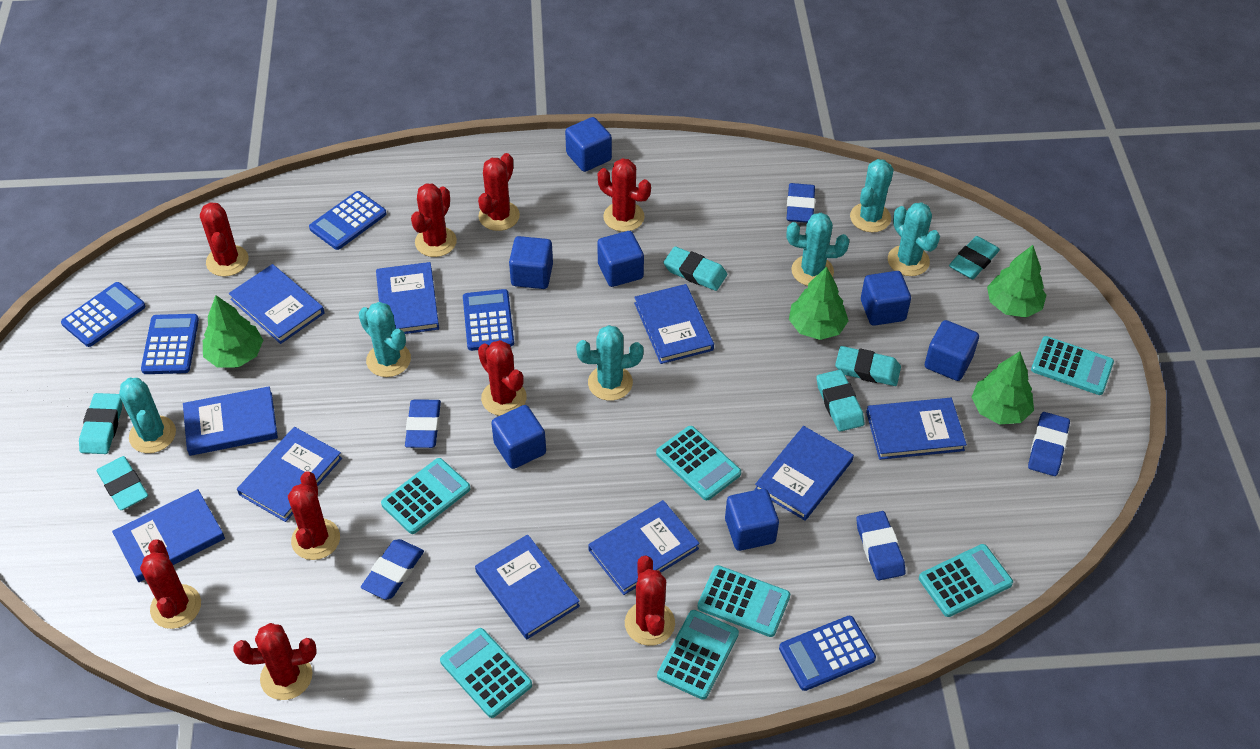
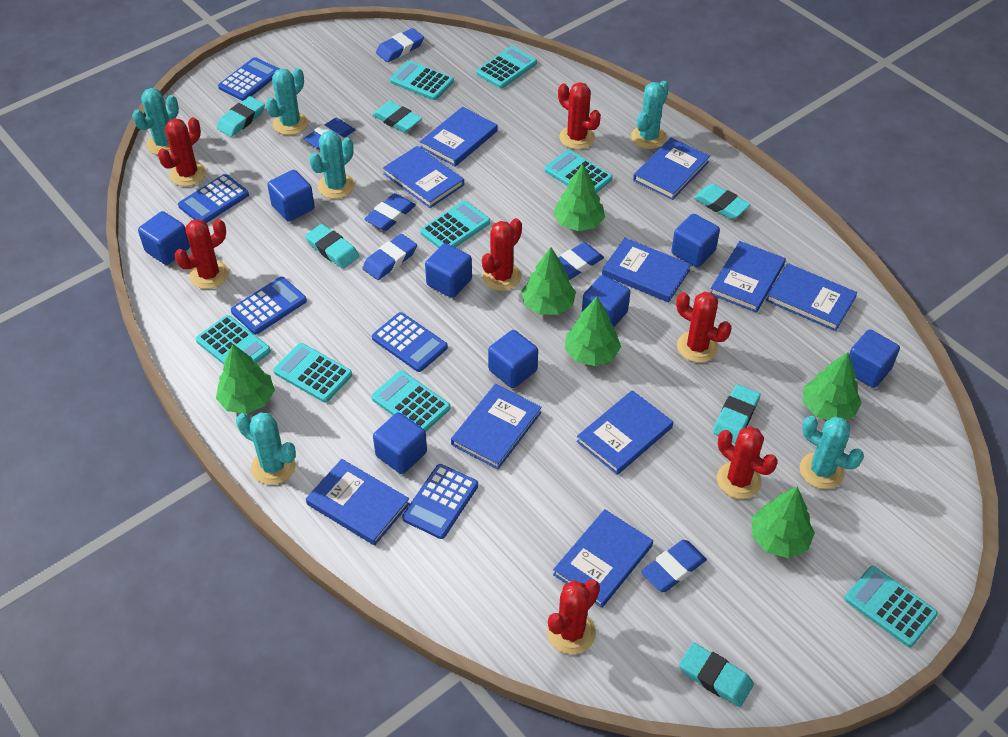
blue cube: 7 -> 8
blue eraser: 5 -> 6
green tree: 4 -> 6
red cactus: 9 -> 7
turquoise calculator: 7 -> 8

